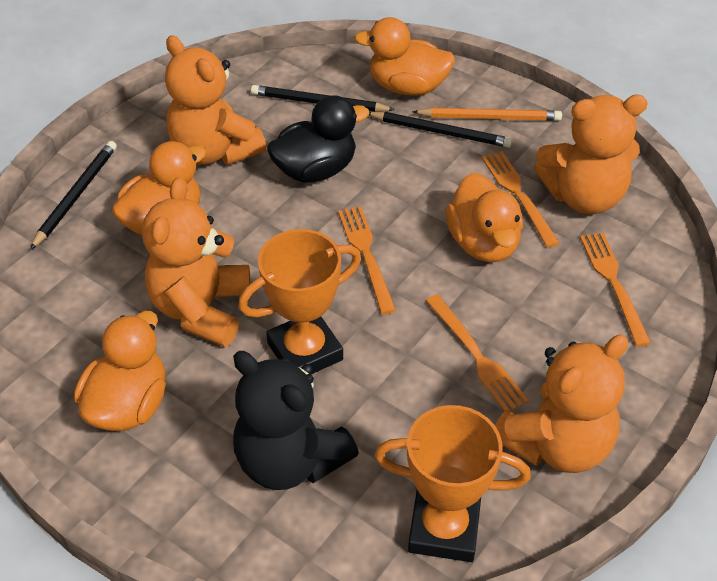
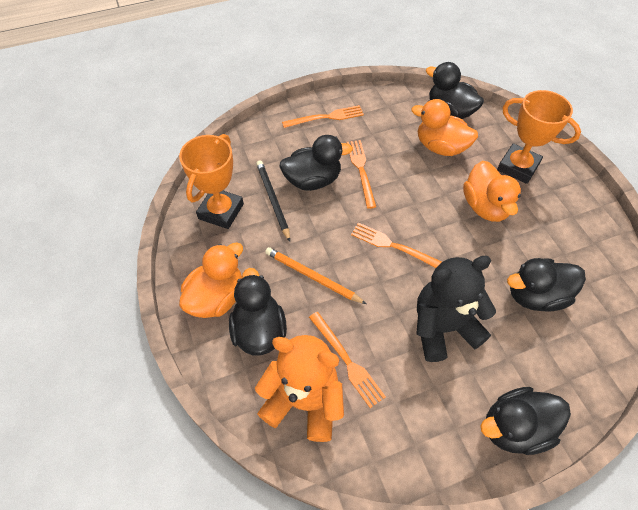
black duck: 1 -> 5
black pencil: 3 -> 1
orange duck: 4 -> 3
orange teddy bear: 4 -> 1

